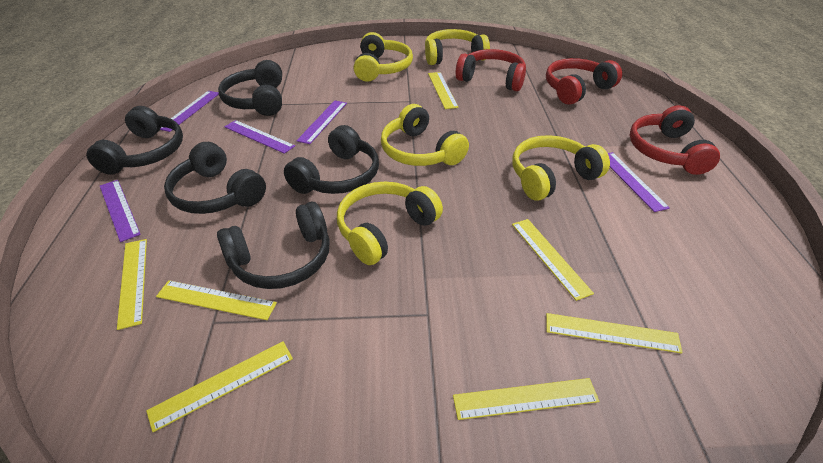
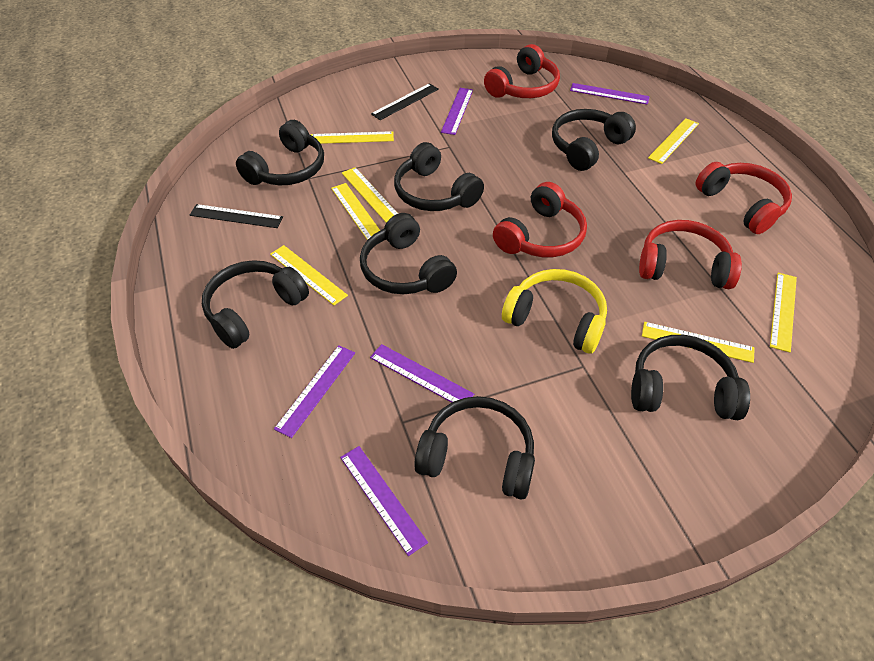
black headphones: 5 -> 7
black ruler: 0 -> 2
red headphones: 3 -> 4
yellow headphones: 5 -> 1

